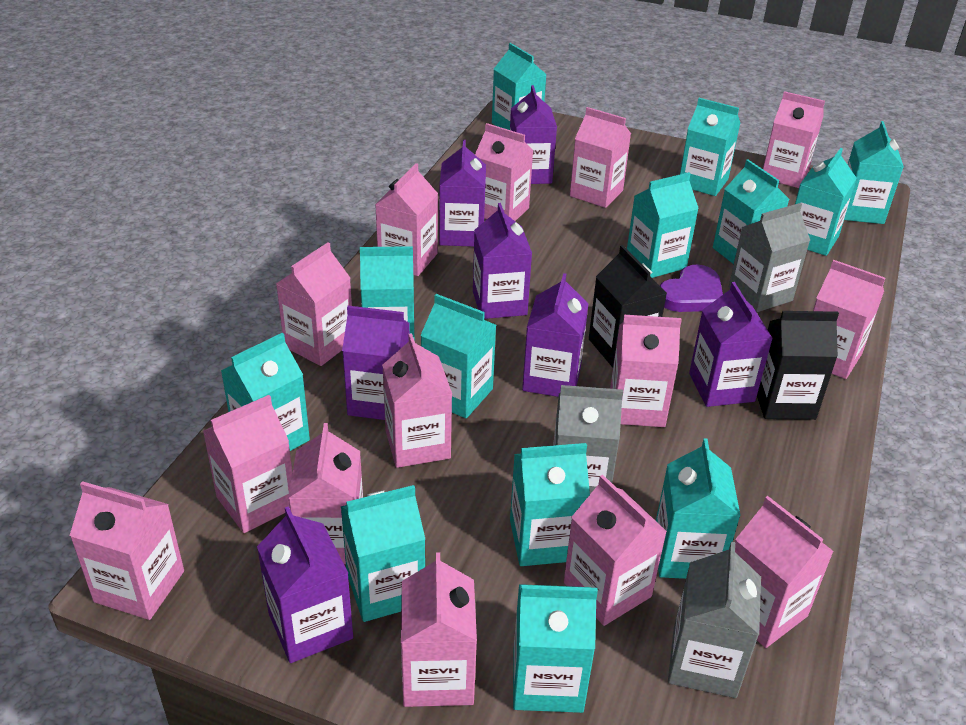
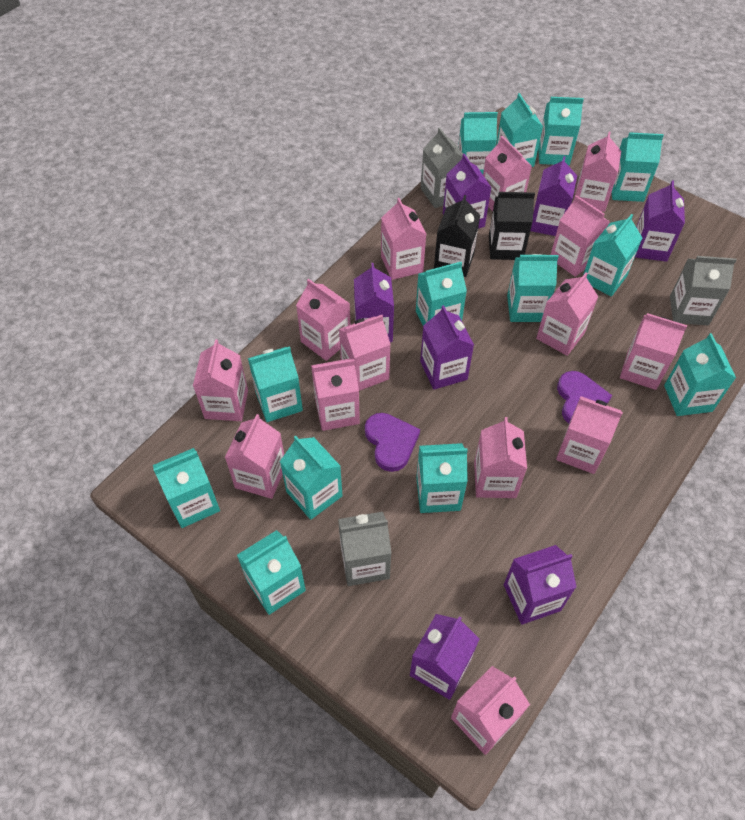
purple heart: 1 -> 2

